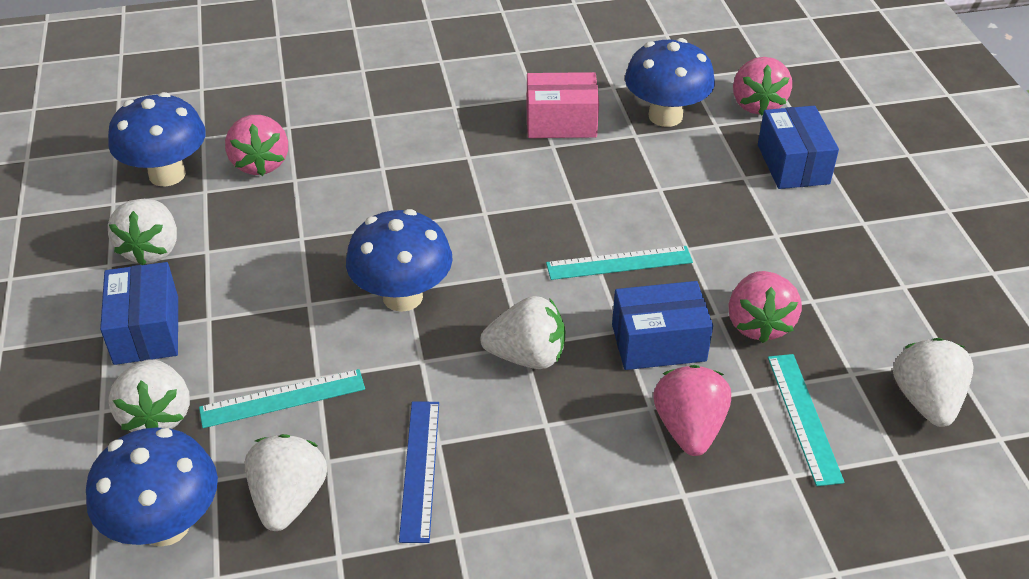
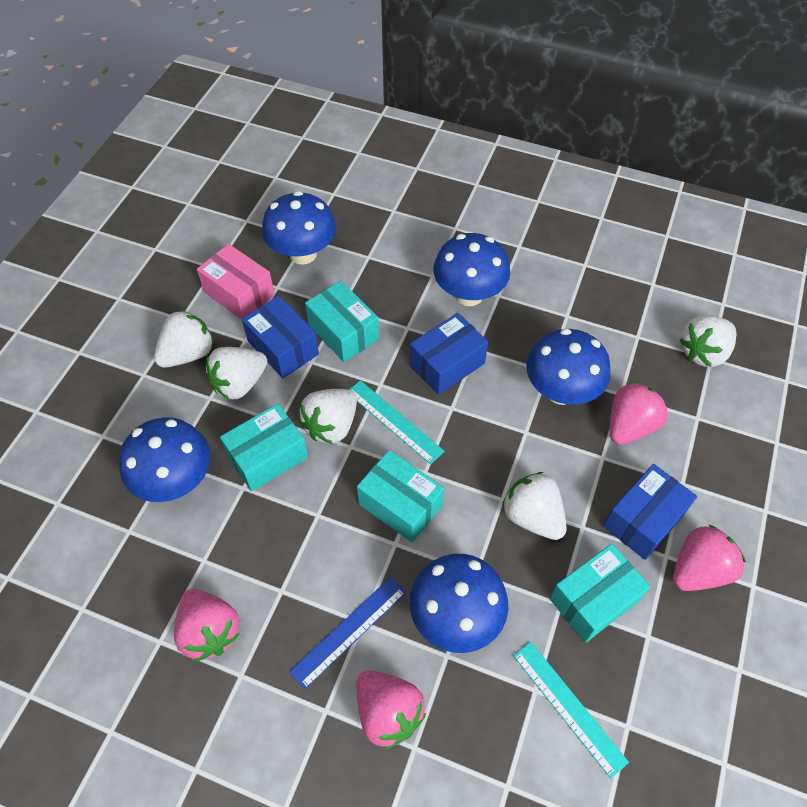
blue mushroom: 4 -> 5
turquoise box: 0 -> 4
turquoise ruler: 3 -> 2

